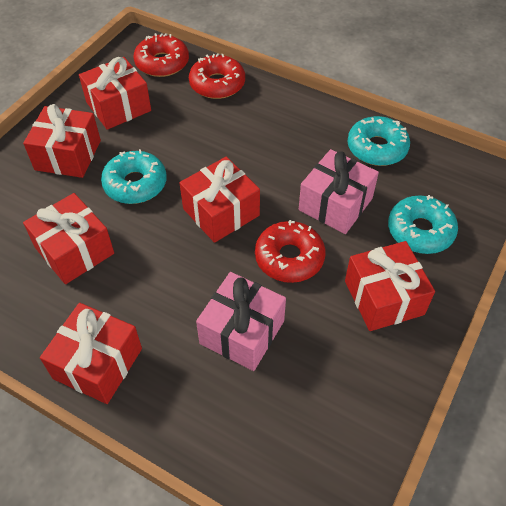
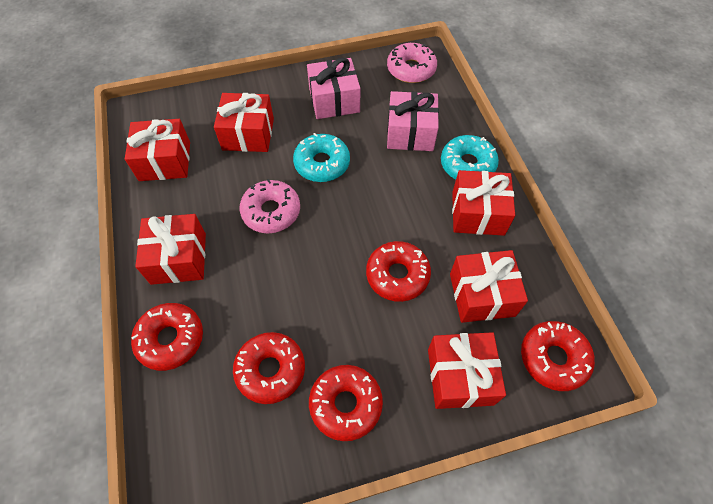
pink donut: 0 -> 2
red donut: 3 -> 5
turquoise donut: 3 -> 2

